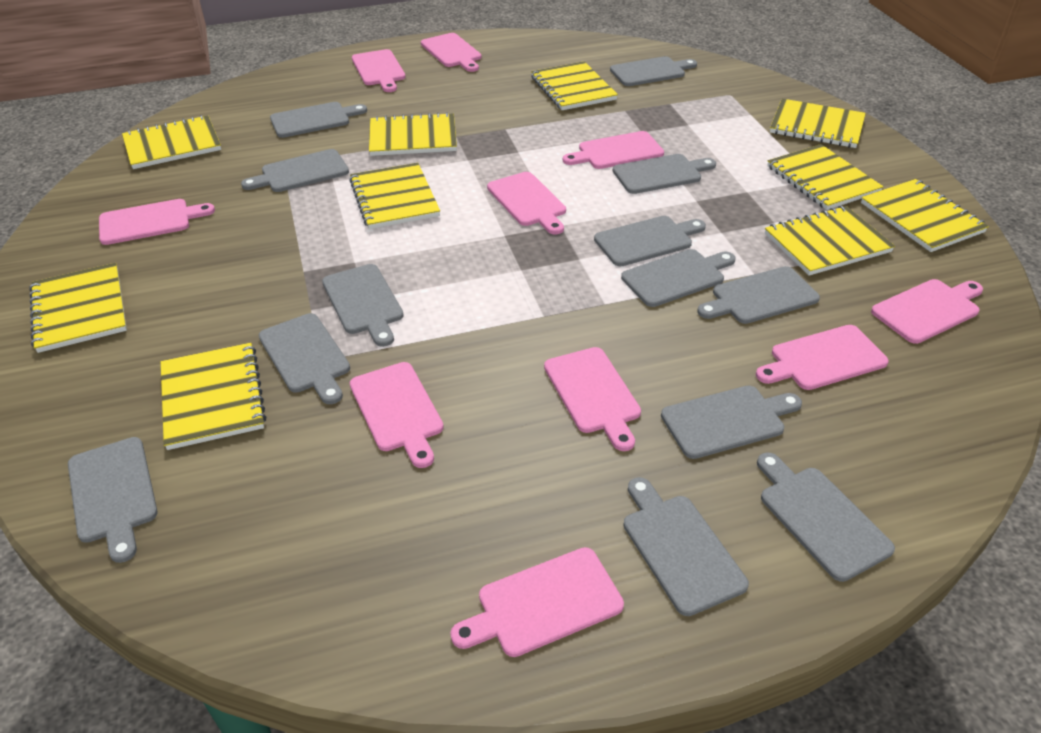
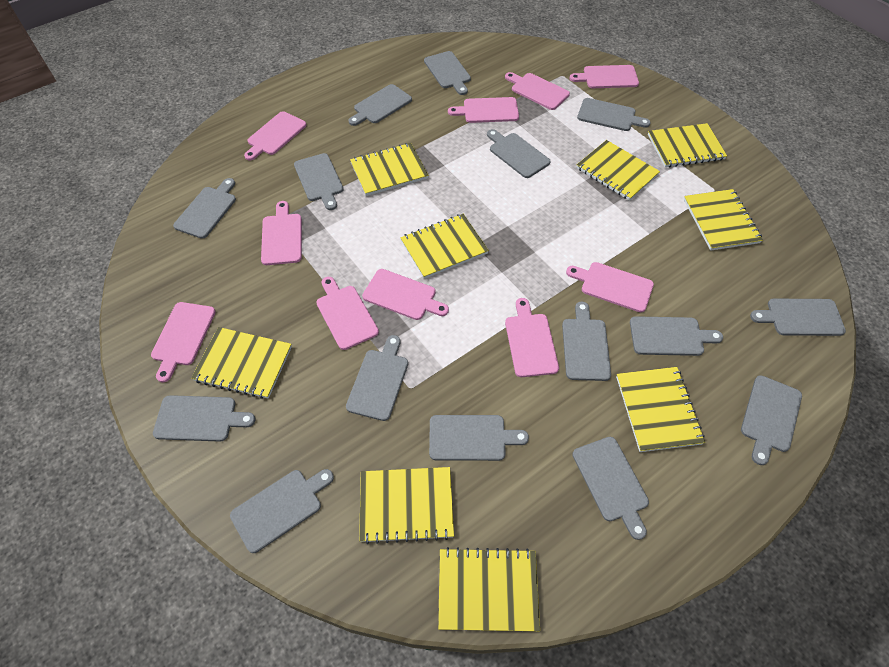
grey cutting board: 13 -> 15
yellow notebook: 10 -> 9

